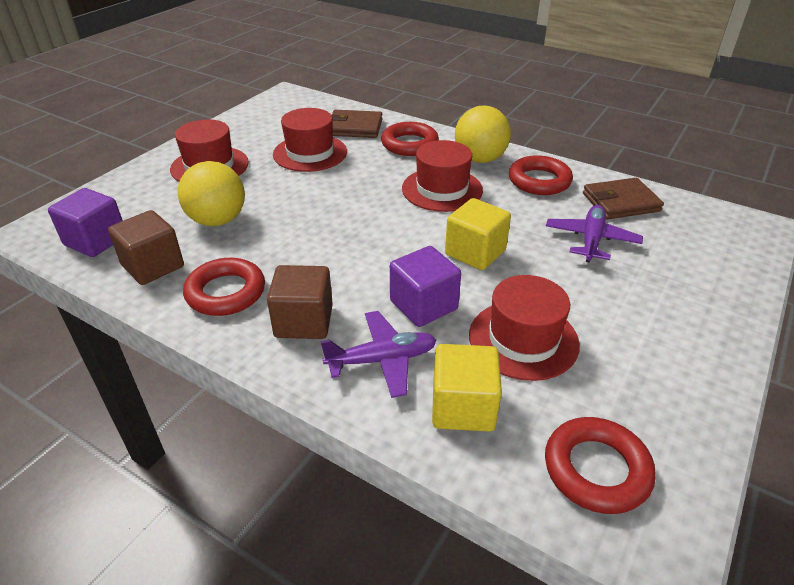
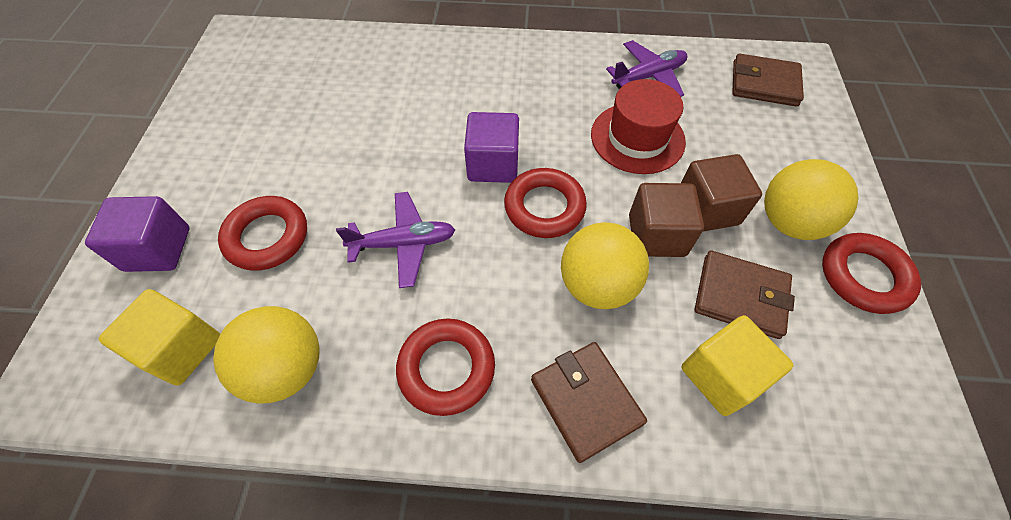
brown wallet: 2 -> 3
red hat: 4 -> 1
yellow ball: 2 -> 3

